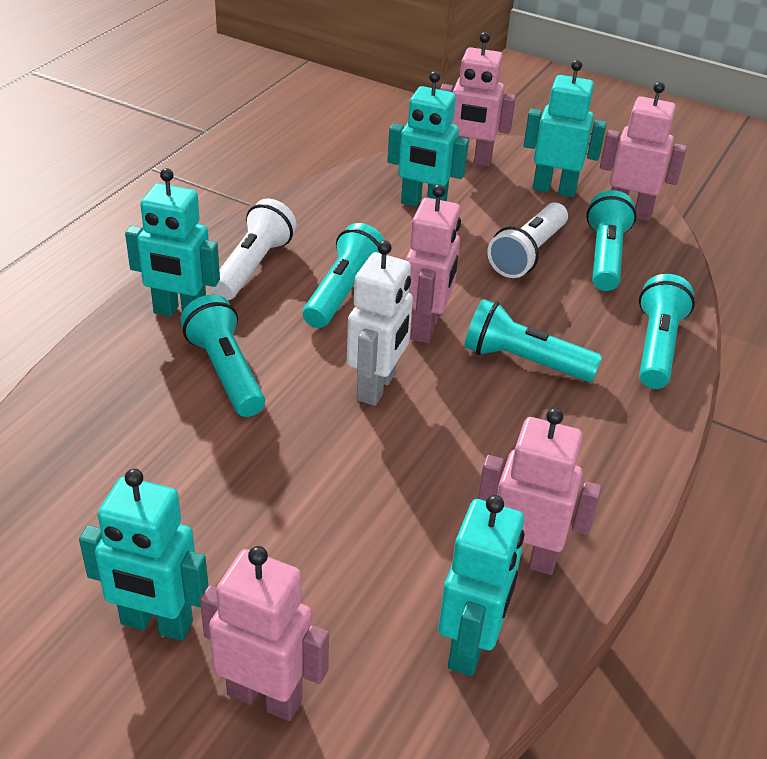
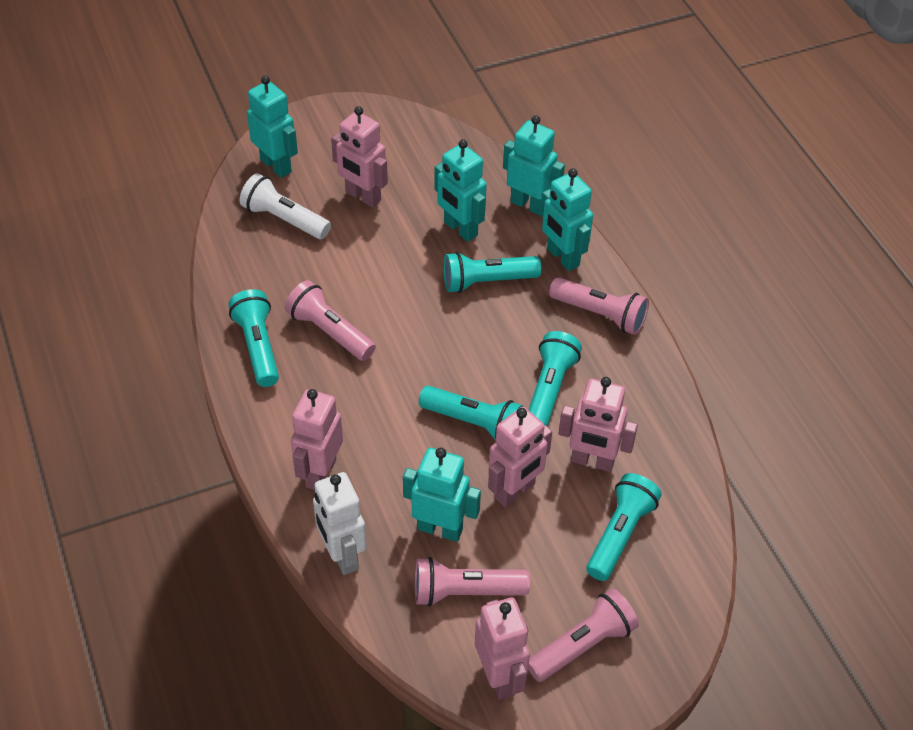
pink flashlight: 0 -> 4
white flashlight: 2 -> 1

